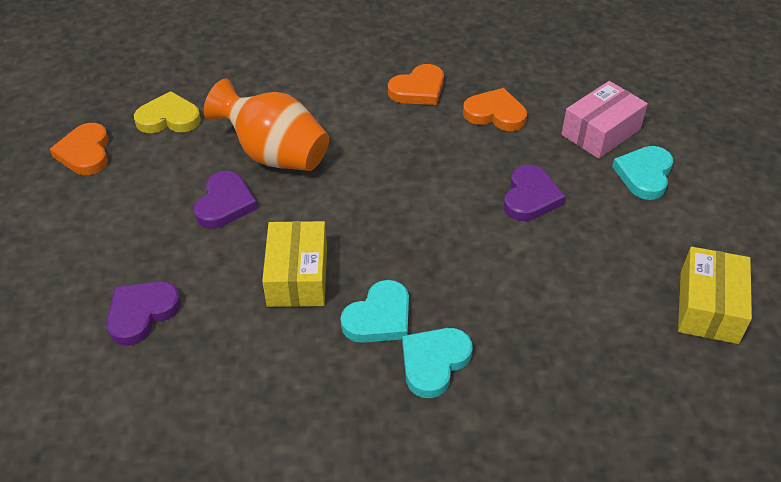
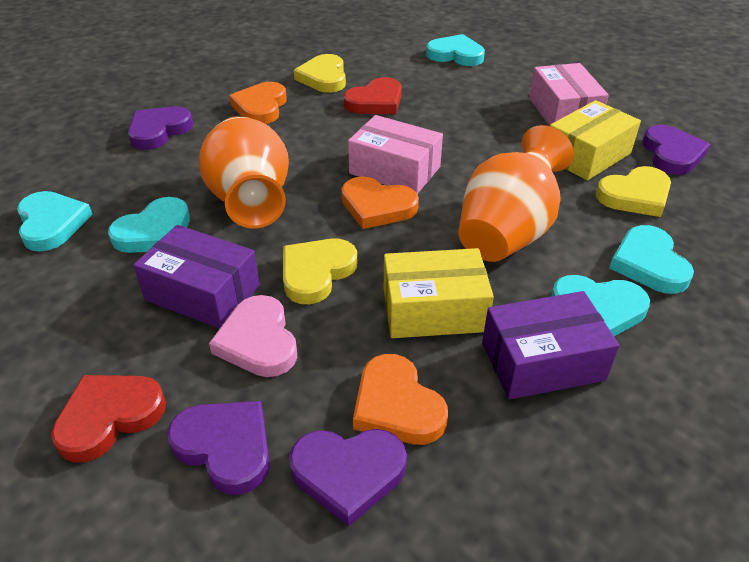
orange vase: 1 -> 2
pink box: 1 -> 2
pink heart: 0 -> 1
purple box: 0 -> 2
purple heart: 3 -> 4
red heart: 0 -> 2
turquoise heart: 3 -> 5
yellow heart: 1 -> 3

